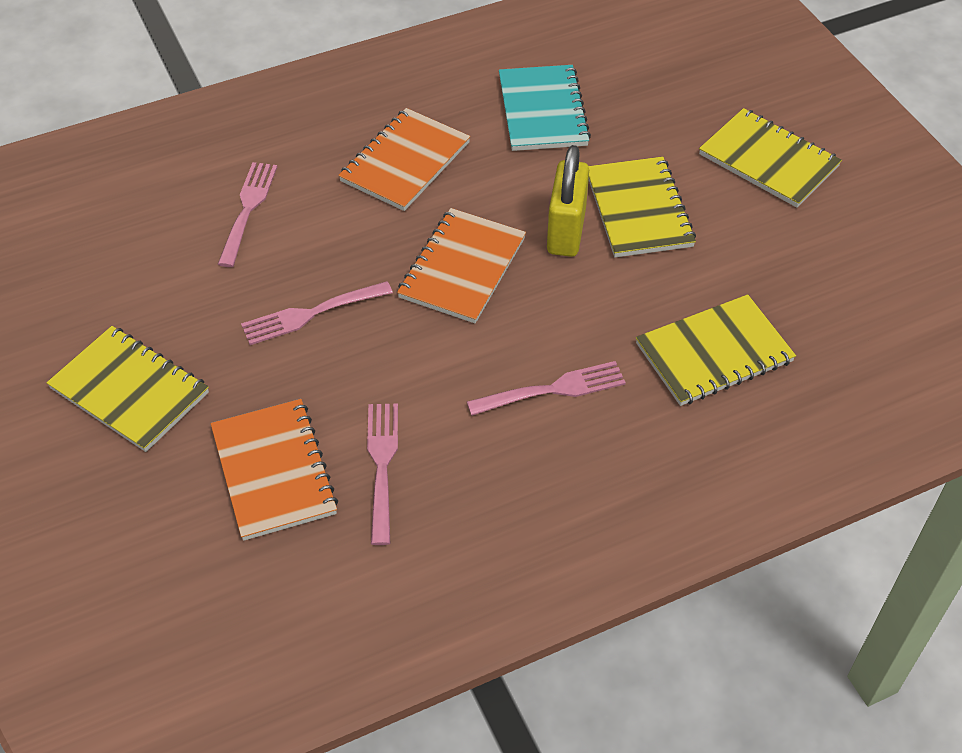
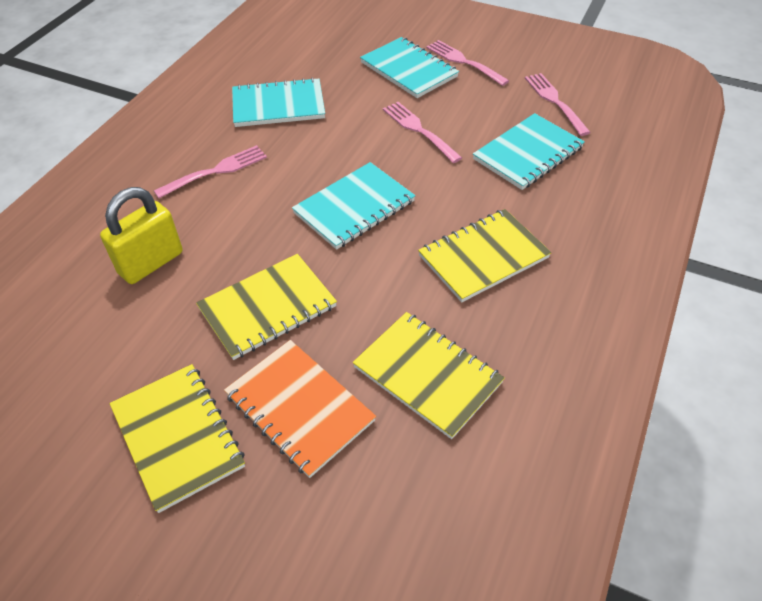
orange notebook: 3 -> 1
turquoise notebook: 1 -> 4

